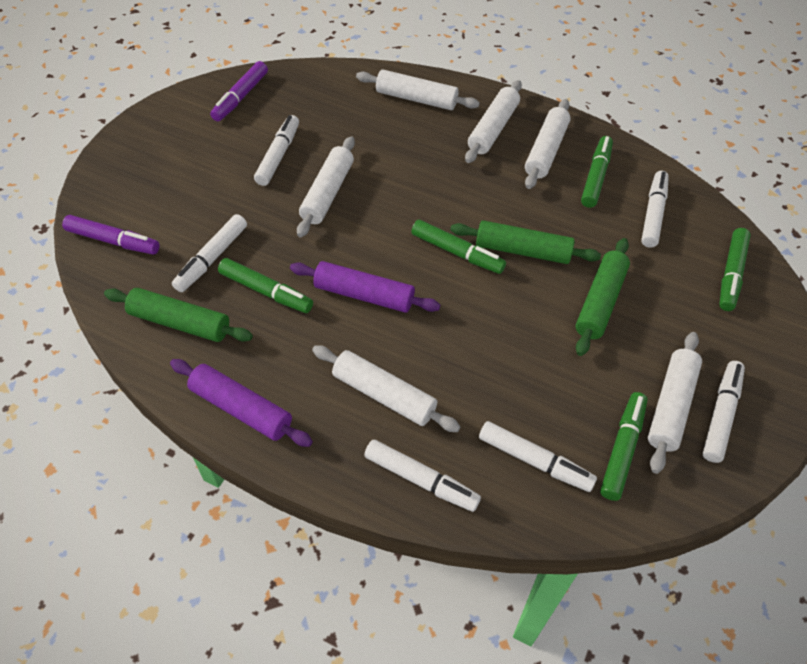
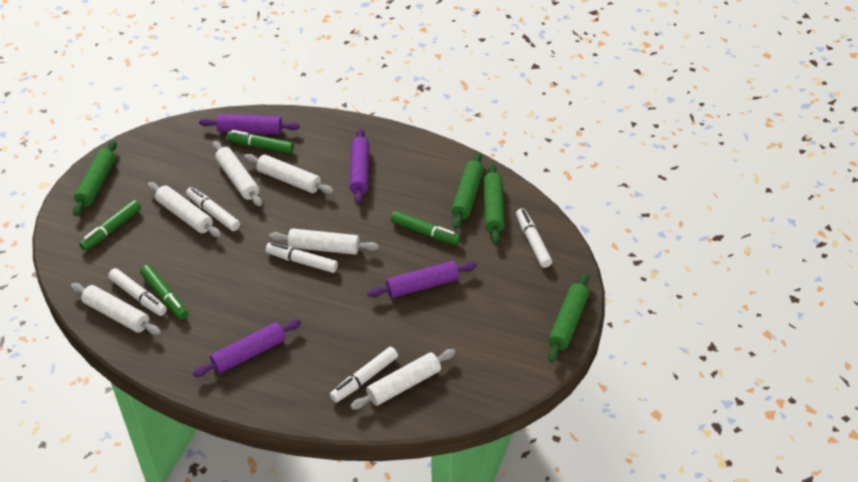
green marker: 5 -> 4
green rolling pin: 3 -> 4
purple marker: 2 -> 0
purple rolling pin: 2 -> 4
white marker: 6 -> 5

